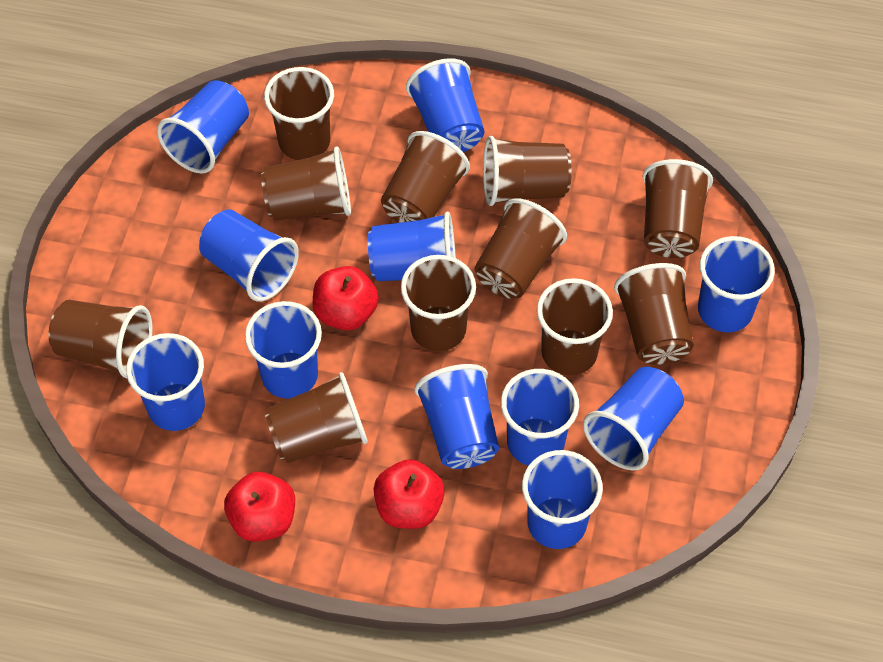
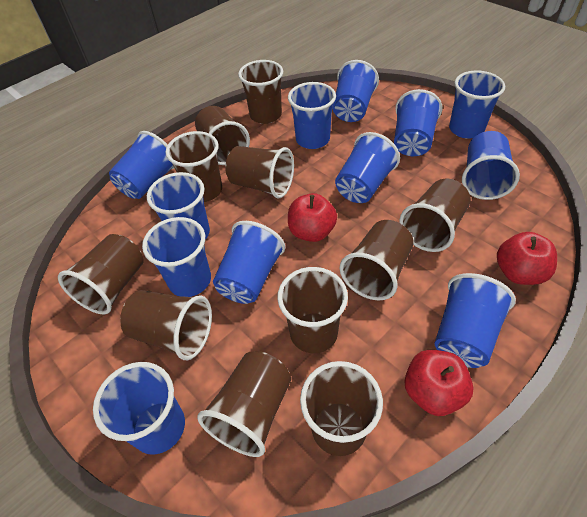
blue cup: 11 -> 12

